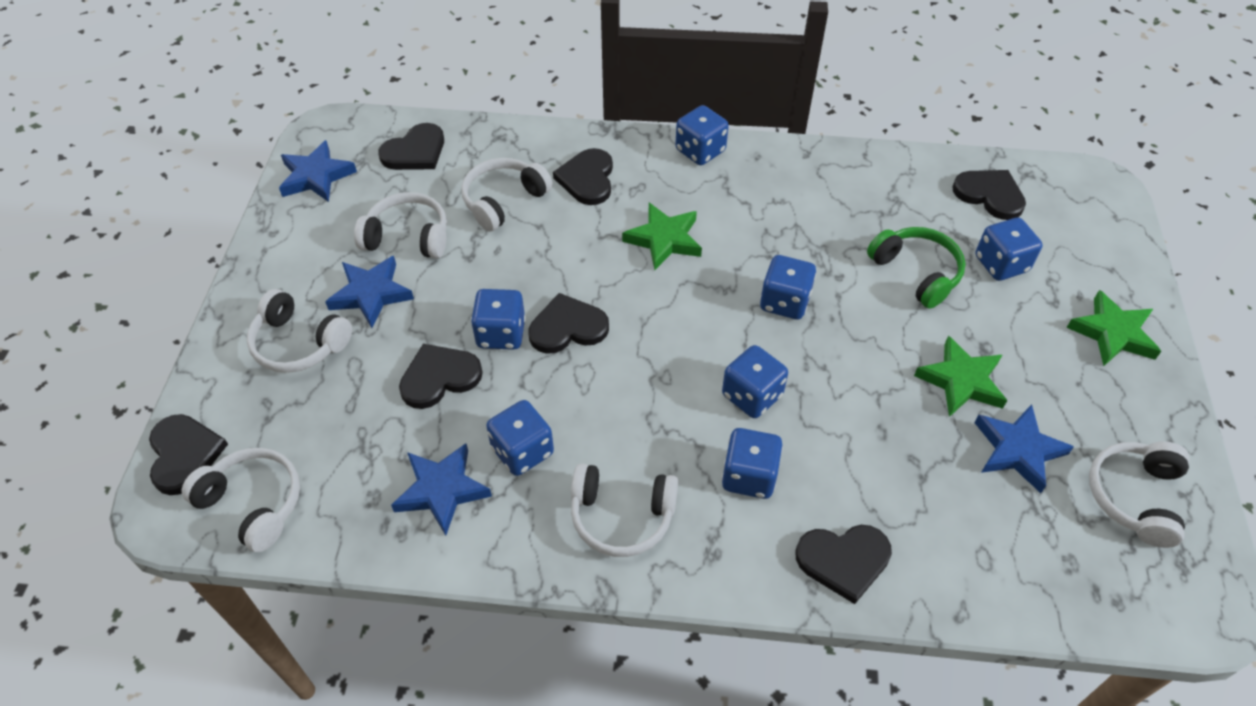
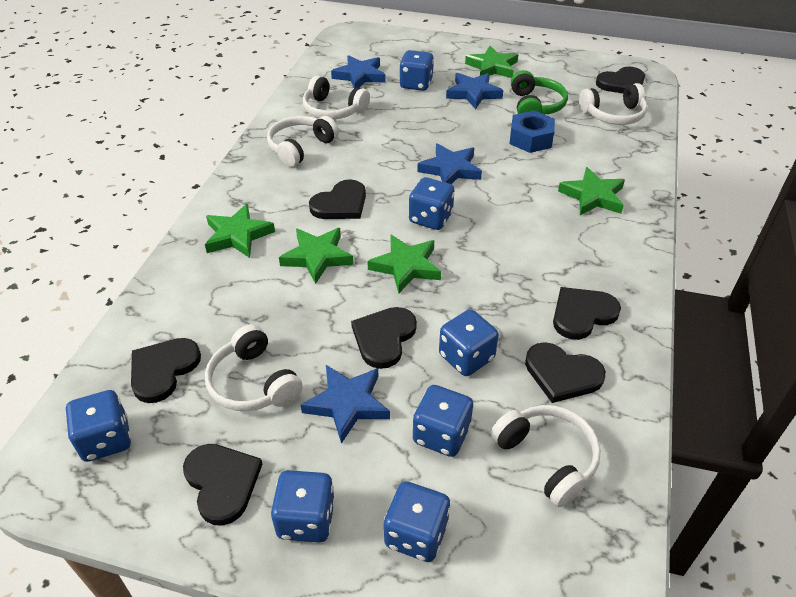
blue nut: 0 -> 1
green star: 3 -> 5
white headphones: 6 -> 5

